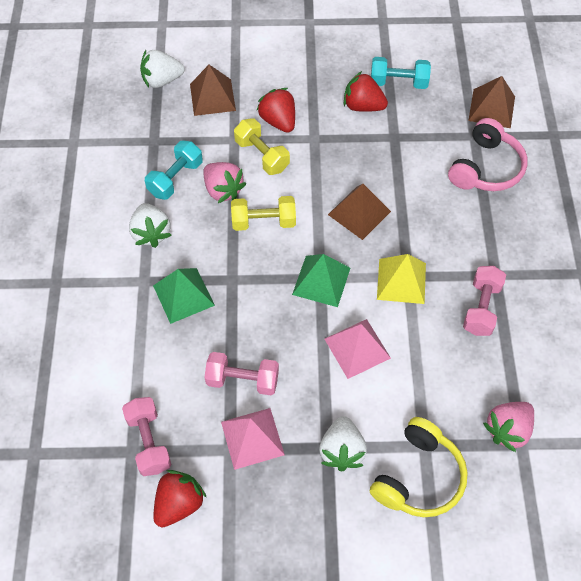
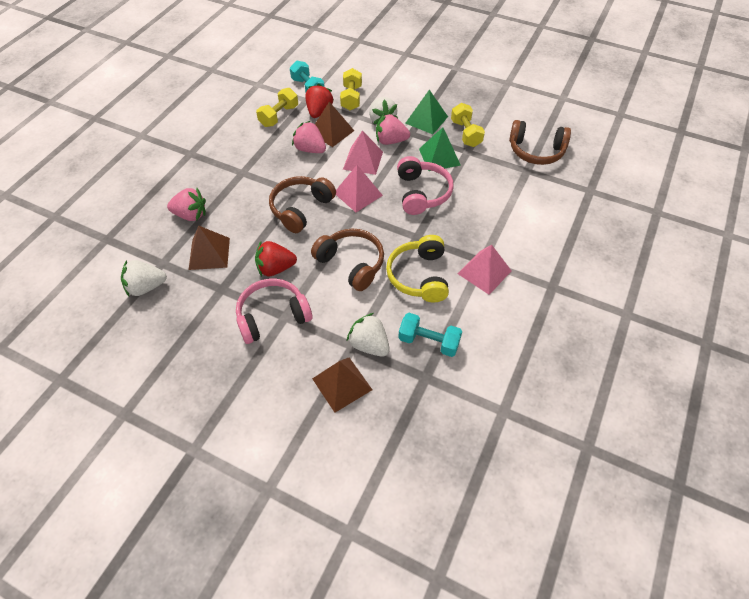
brown headphones: 0 -> 3
pink dumbbell: 3 -> 0
pink headphones: 1 -> 2
pink pyramid: 2 -> 3
pink strawberry: 2 -> 3
red strawberry: 3 -> 2
yellow dumbbell: 2 -> 3
yellow pyramid: 1 -> 0

